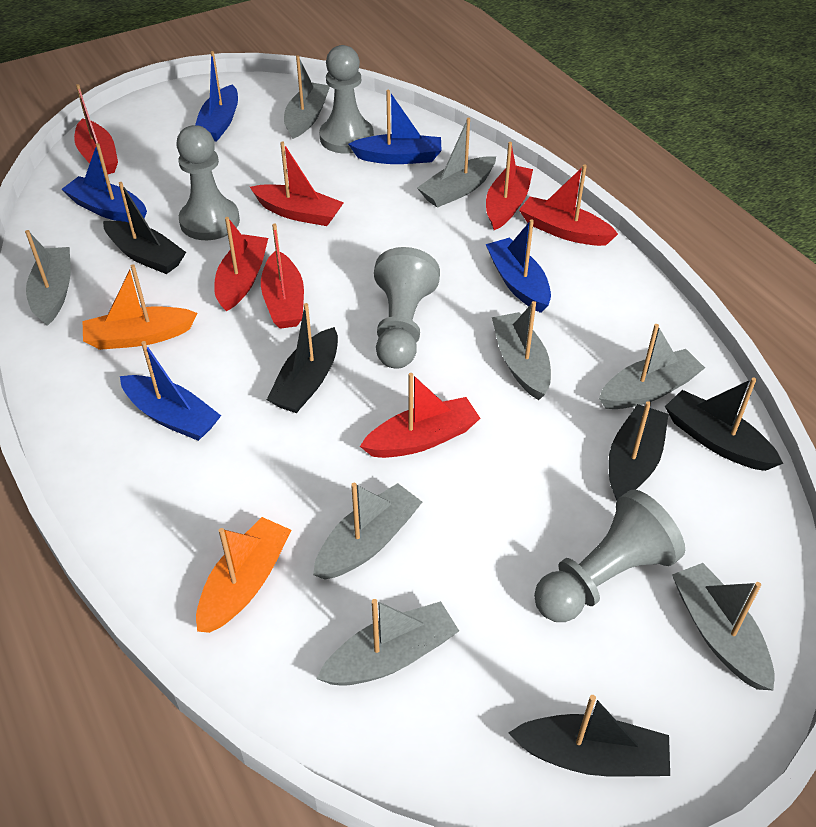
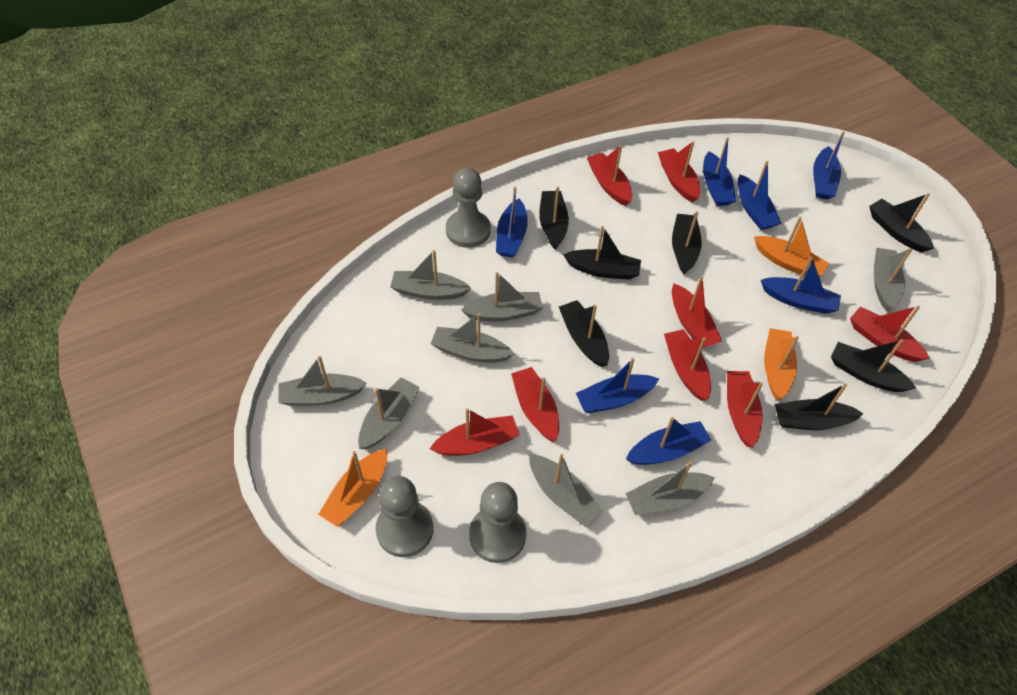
black boat: 5 -> 7
blue boat: 5 -> 7
grey pawn: 4 -> 3
orange boat: 2 -> 3
red boat: 7 -> 8

